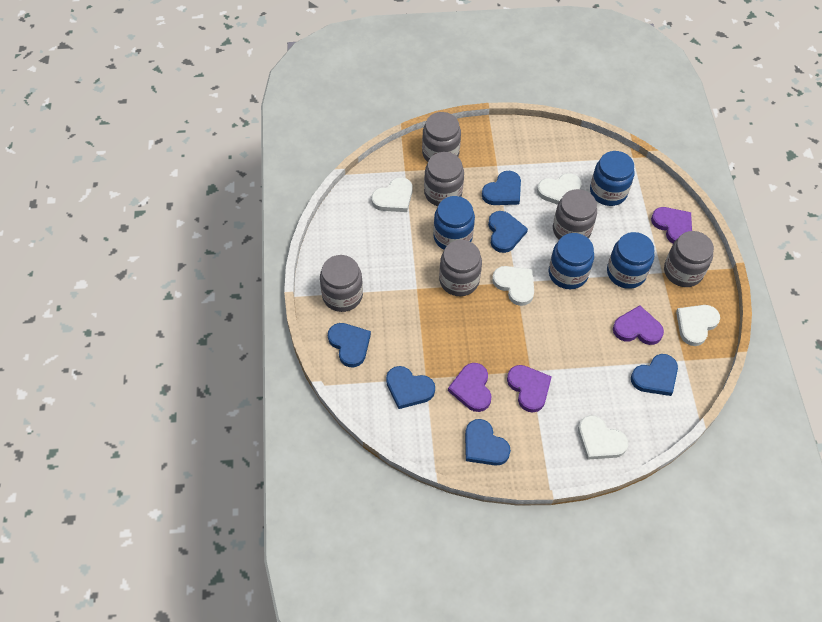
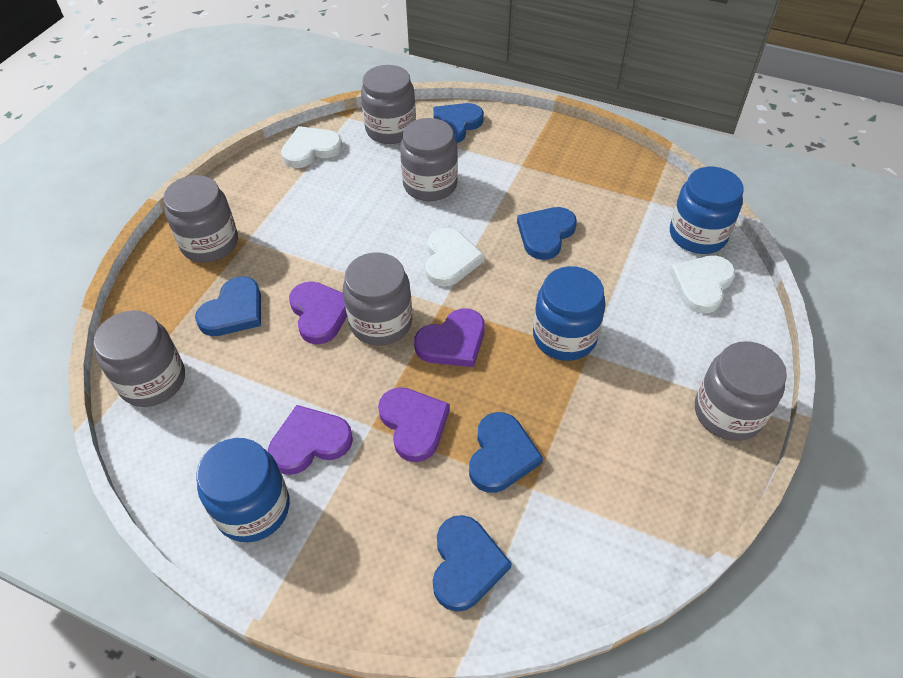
blue heart: 6 -> 5
blue jar: 4 -> 3
white heart: 5 -> 3

